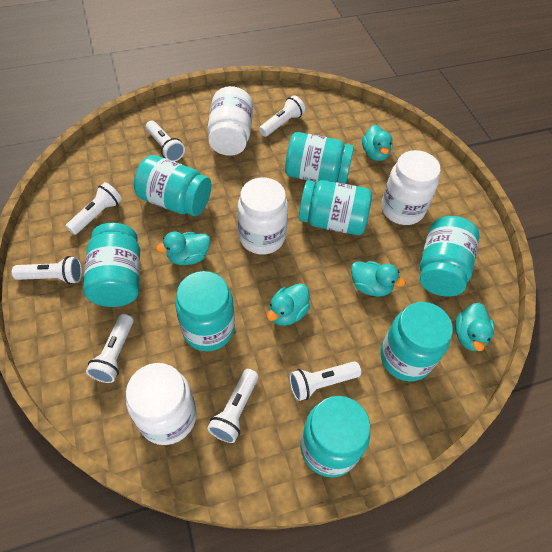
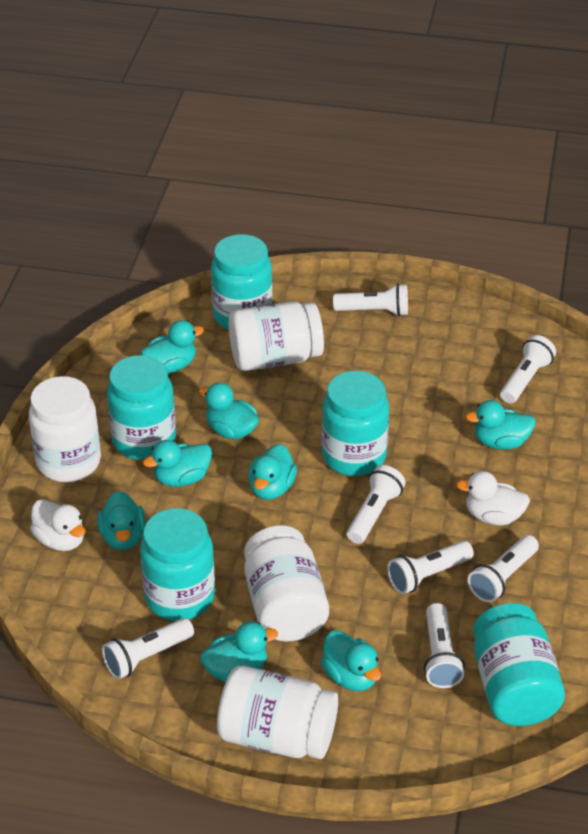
turquoise duck: 5 -> 8
turquoise jar: 8 -> 5
white duck: 0 -> 2

